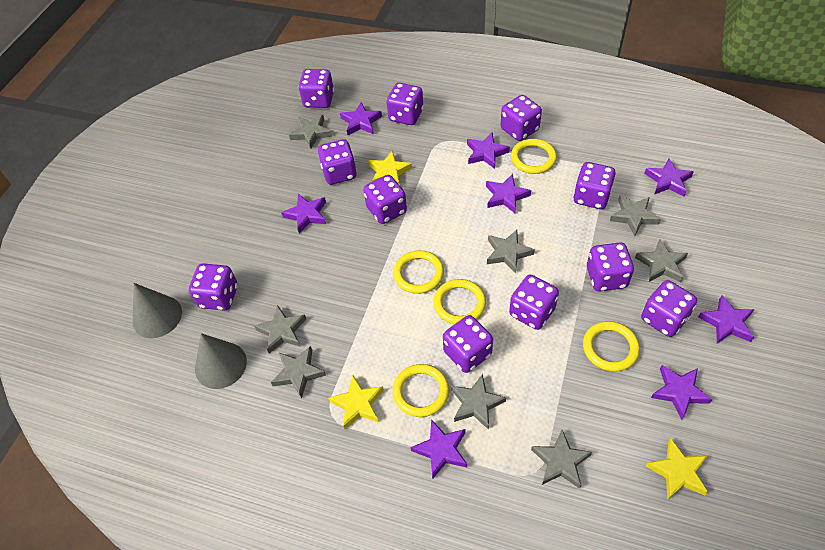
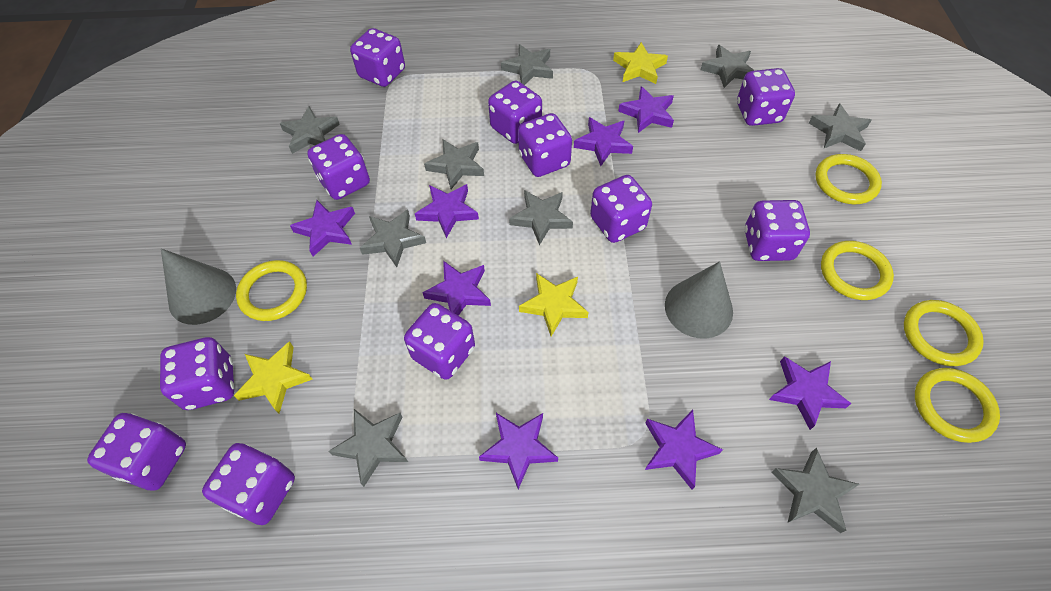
grey star: 8 -> 9

